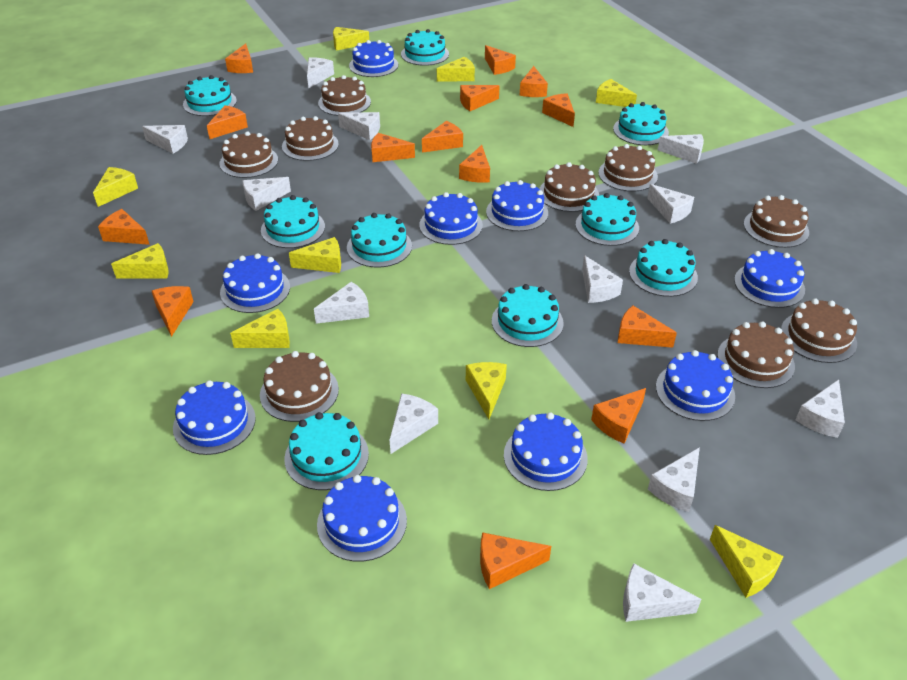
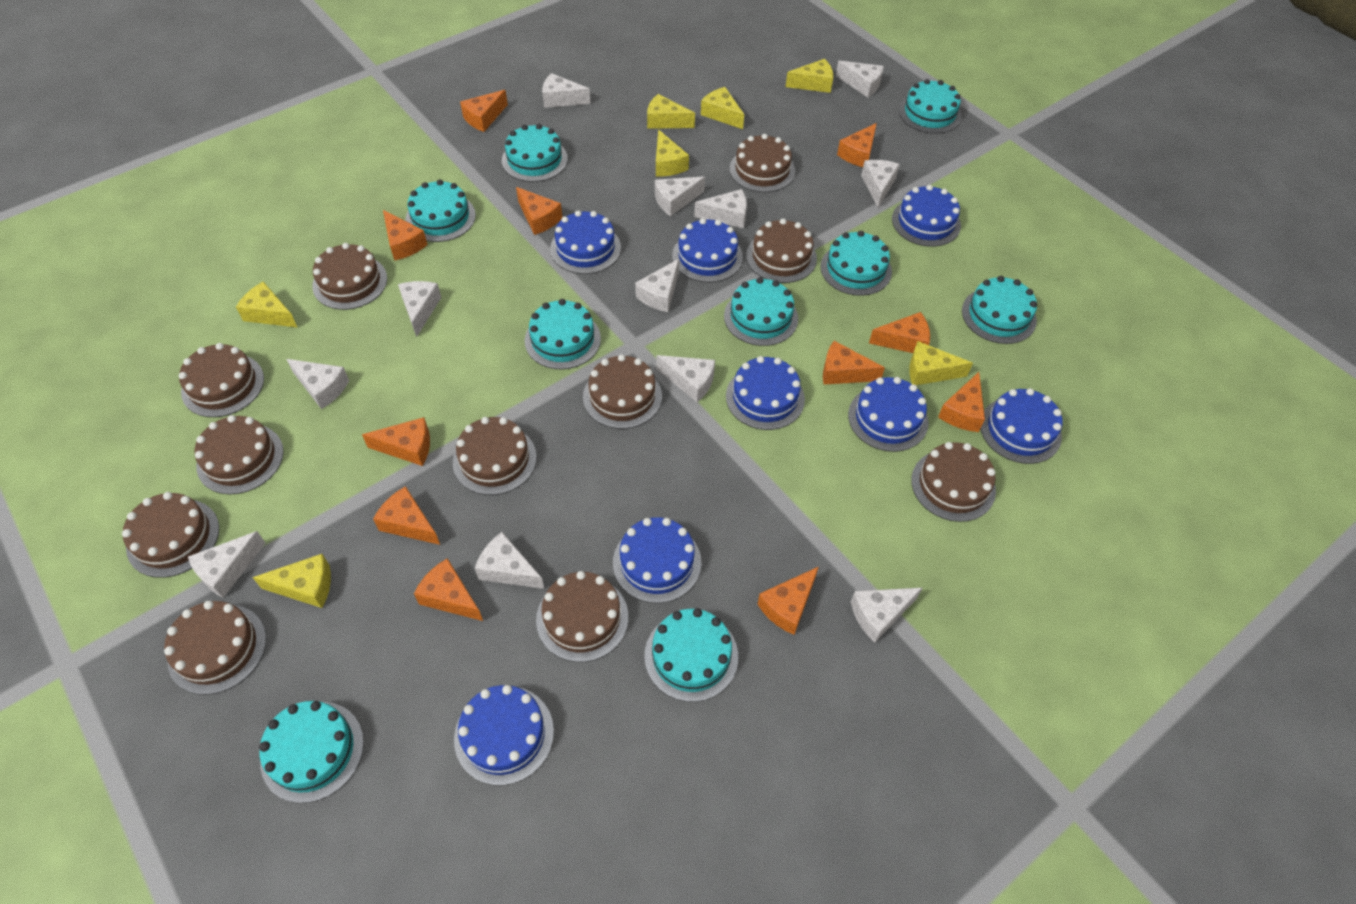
blue cake: 9 -> 8
brown cake: 9 -> 11
orange cheese: 14 -> 11
yellow cheese: 9 -> 7

